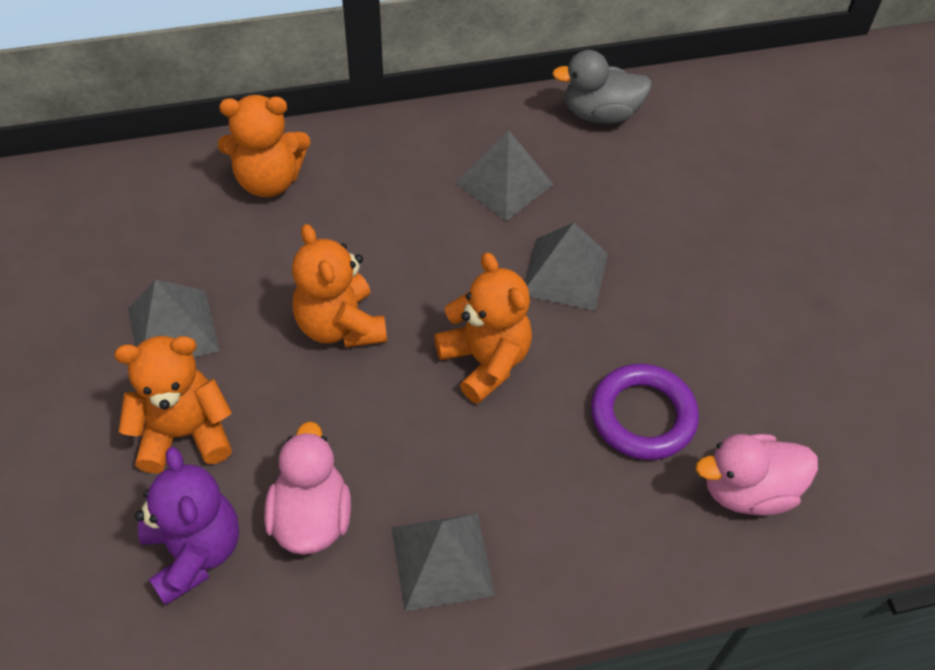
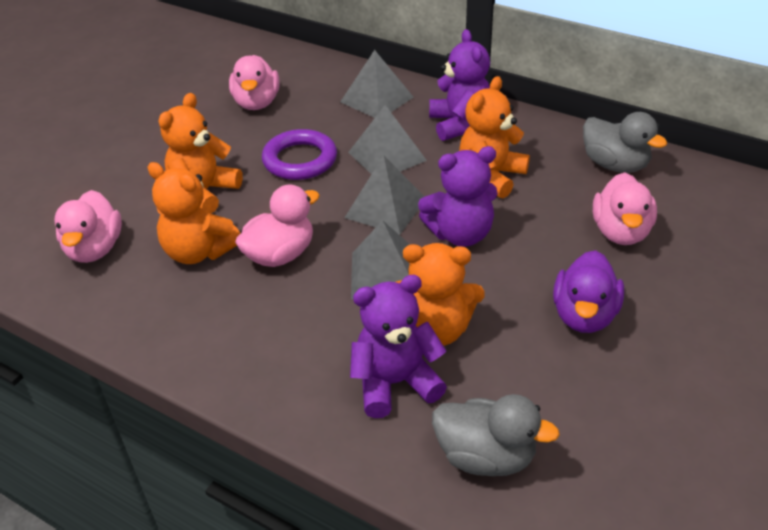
grey duck: 1 -> 2
pink duck: 2 -> 4
purple duck: 0 -> 1
purple teddy bear: 1 -> 3

